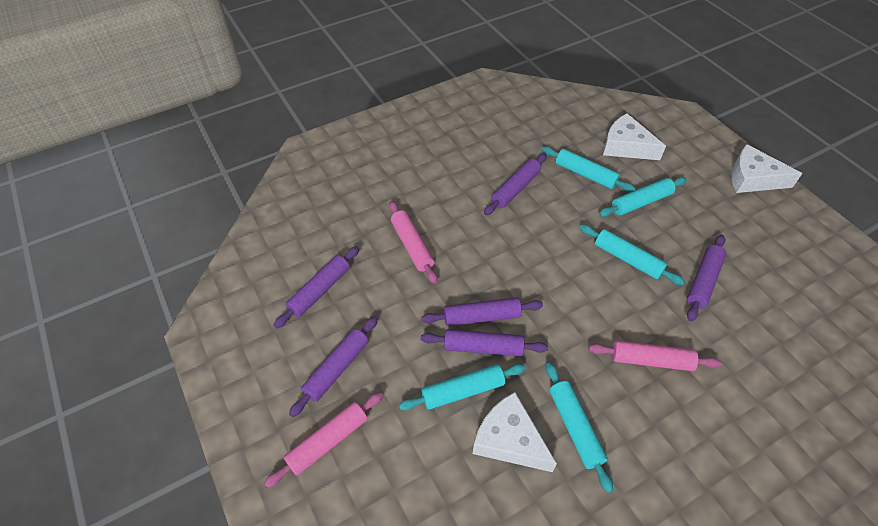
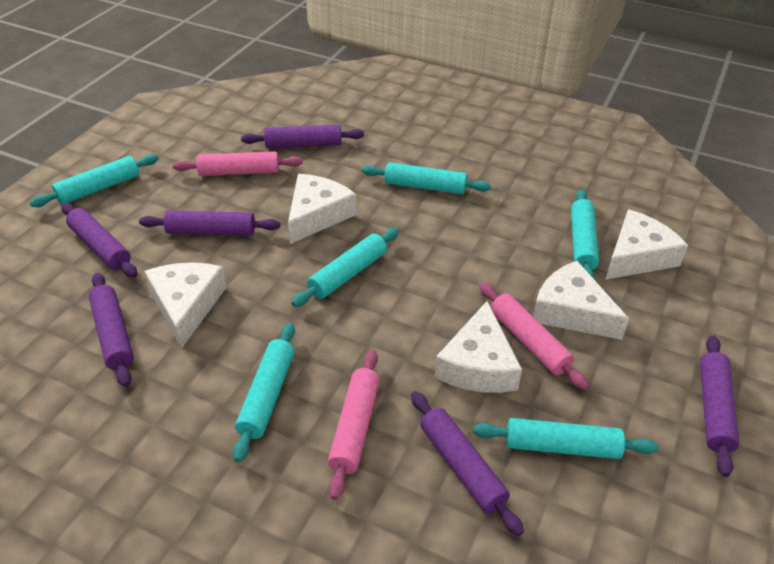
turquoise rolling pin: 5 -> 6
white cheese: 3 -> 5

